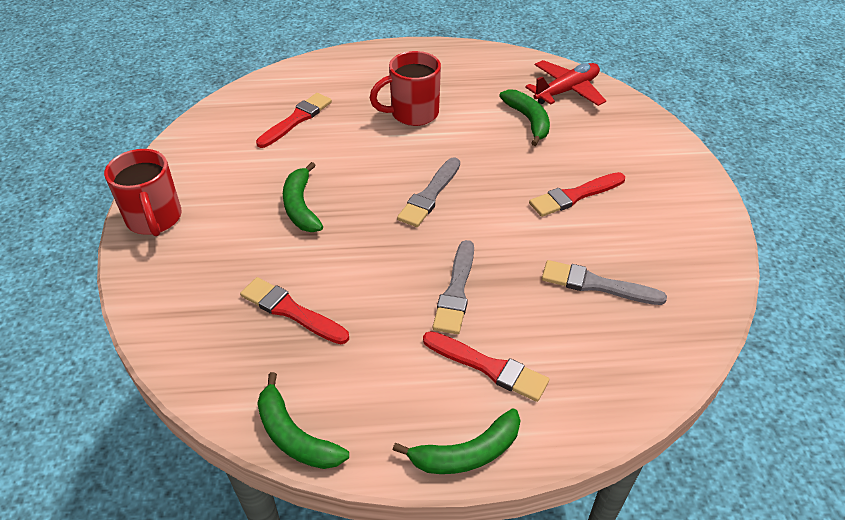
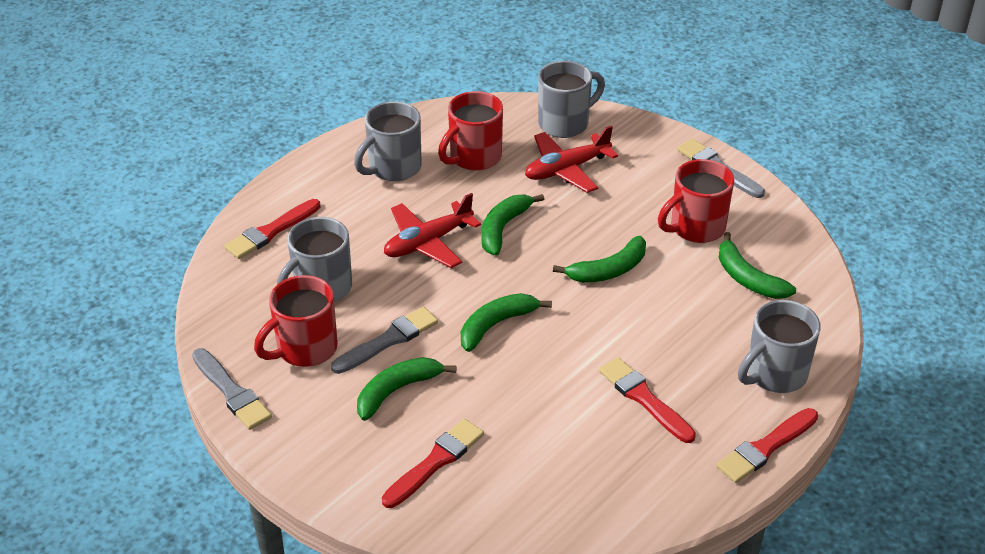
green banana: 4 -> 5
grey mug: 0 -> 4
red mug: 2 -> 3
red plane: 1 -> 2

